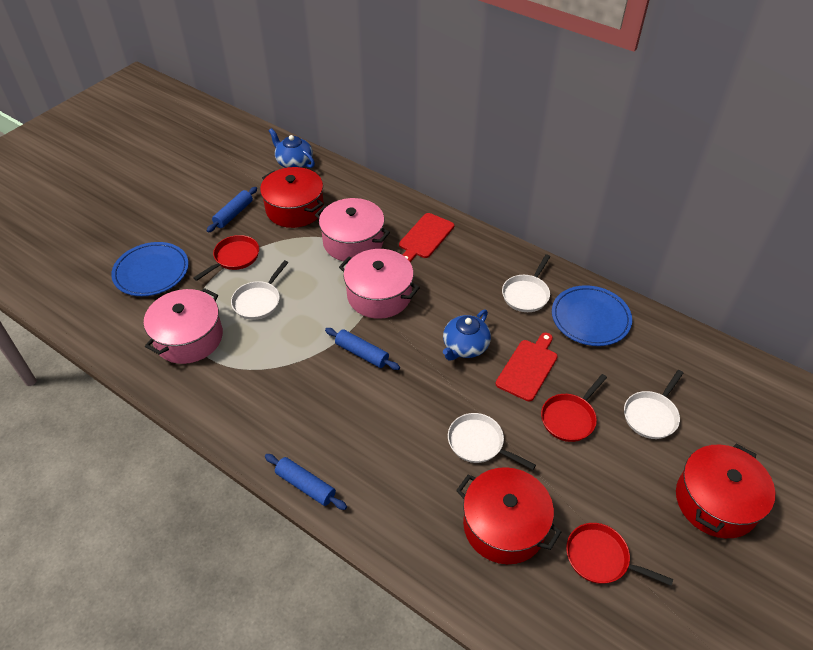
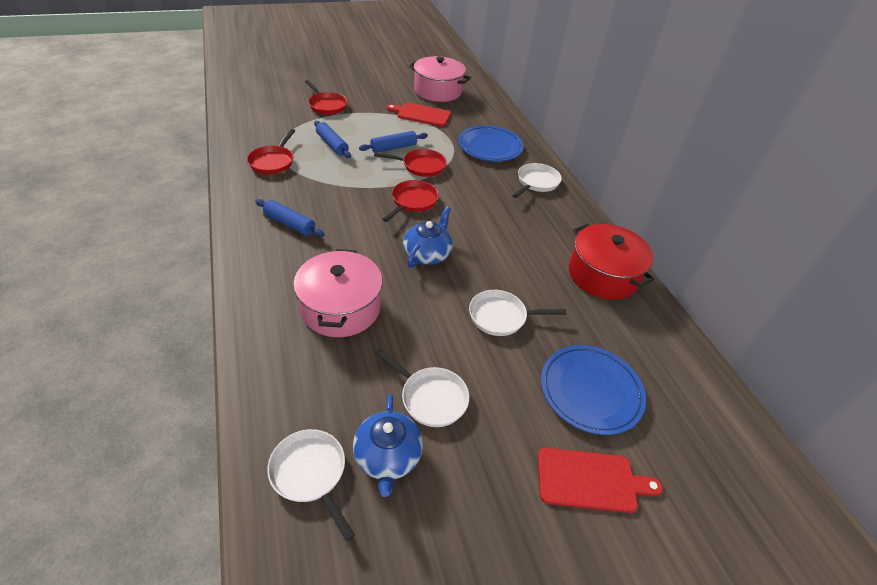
pink pot: 3 -> 2
red pan: 3 -> 4
red pot: 3 -> 1

